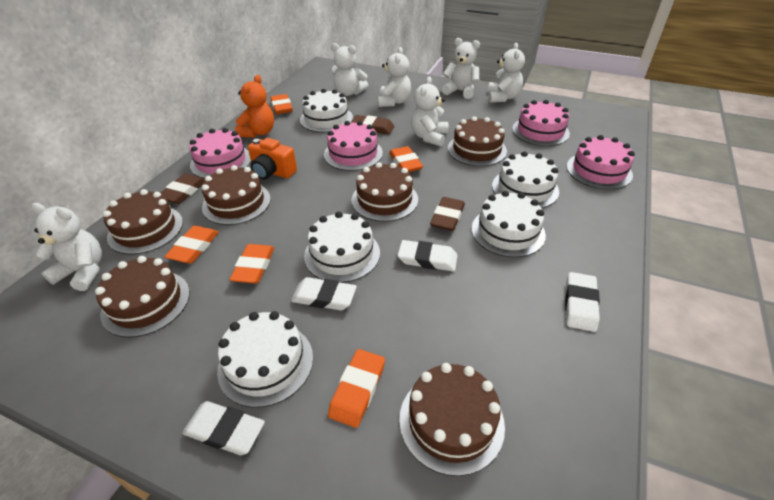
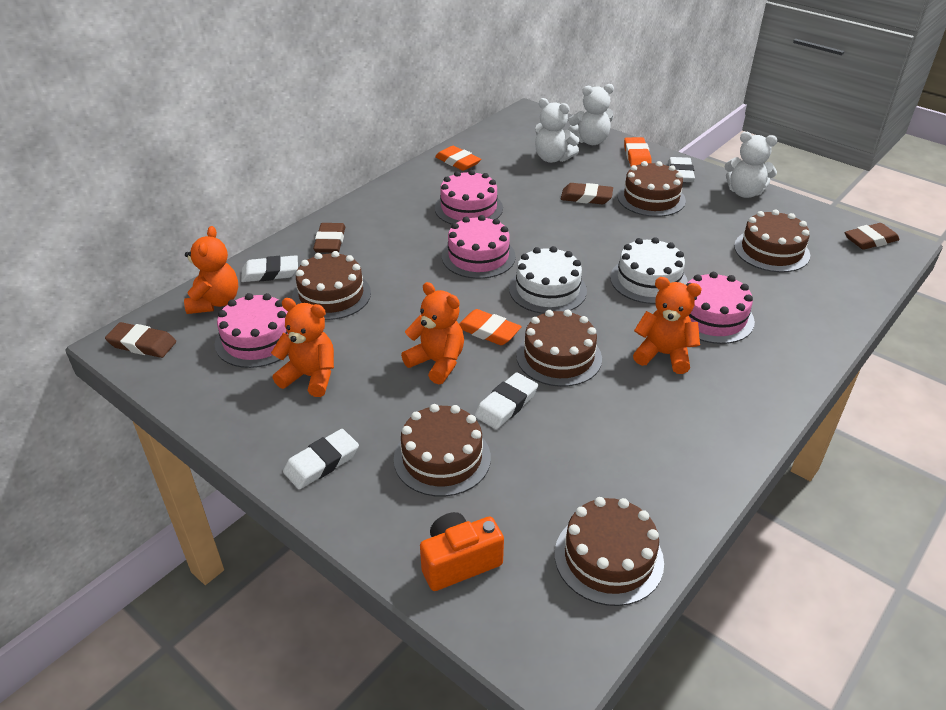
brown eraser: 3 -> 4
orange eraser: 5 -> 3
orange teddy bear: 1 -> 4
white cake: 5 -> 2
white teddy bear: 6 -> 3

